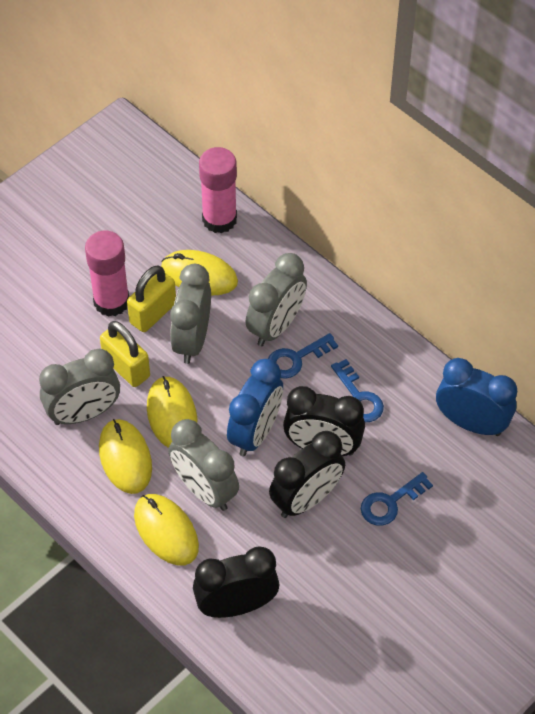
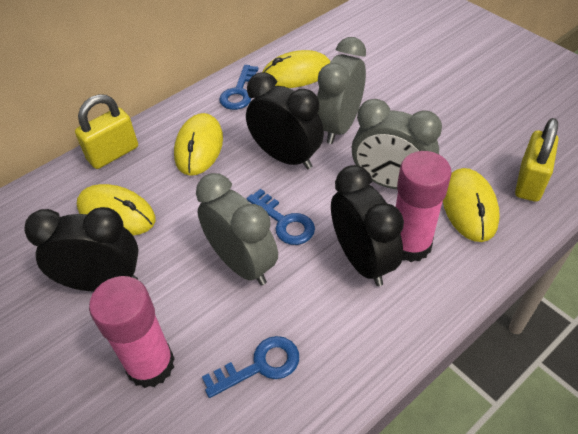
blue clock: 2 -> 0
grey clock: 4 -> 3

